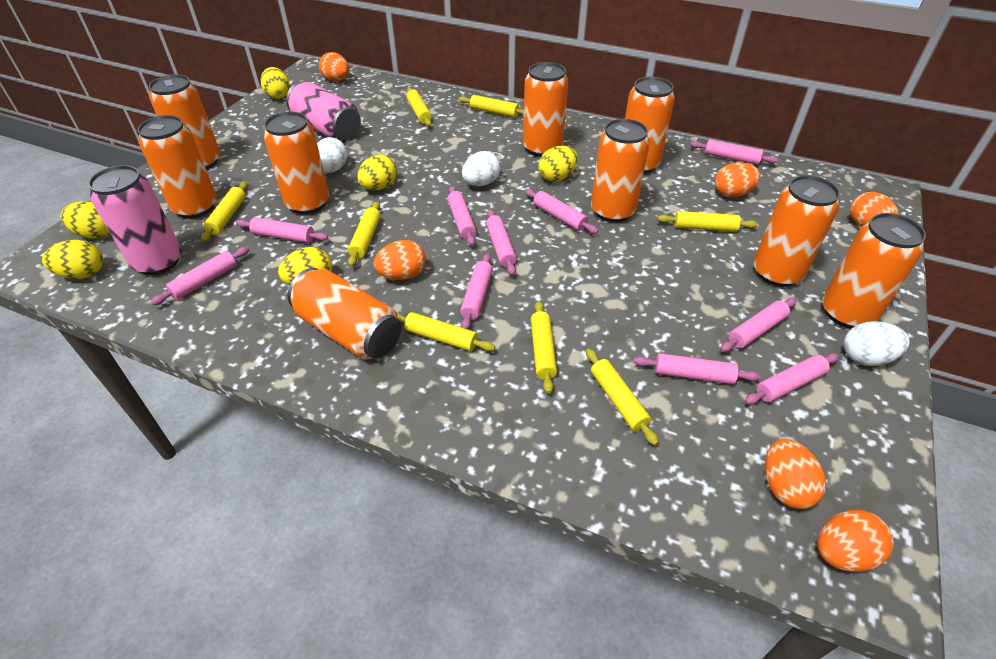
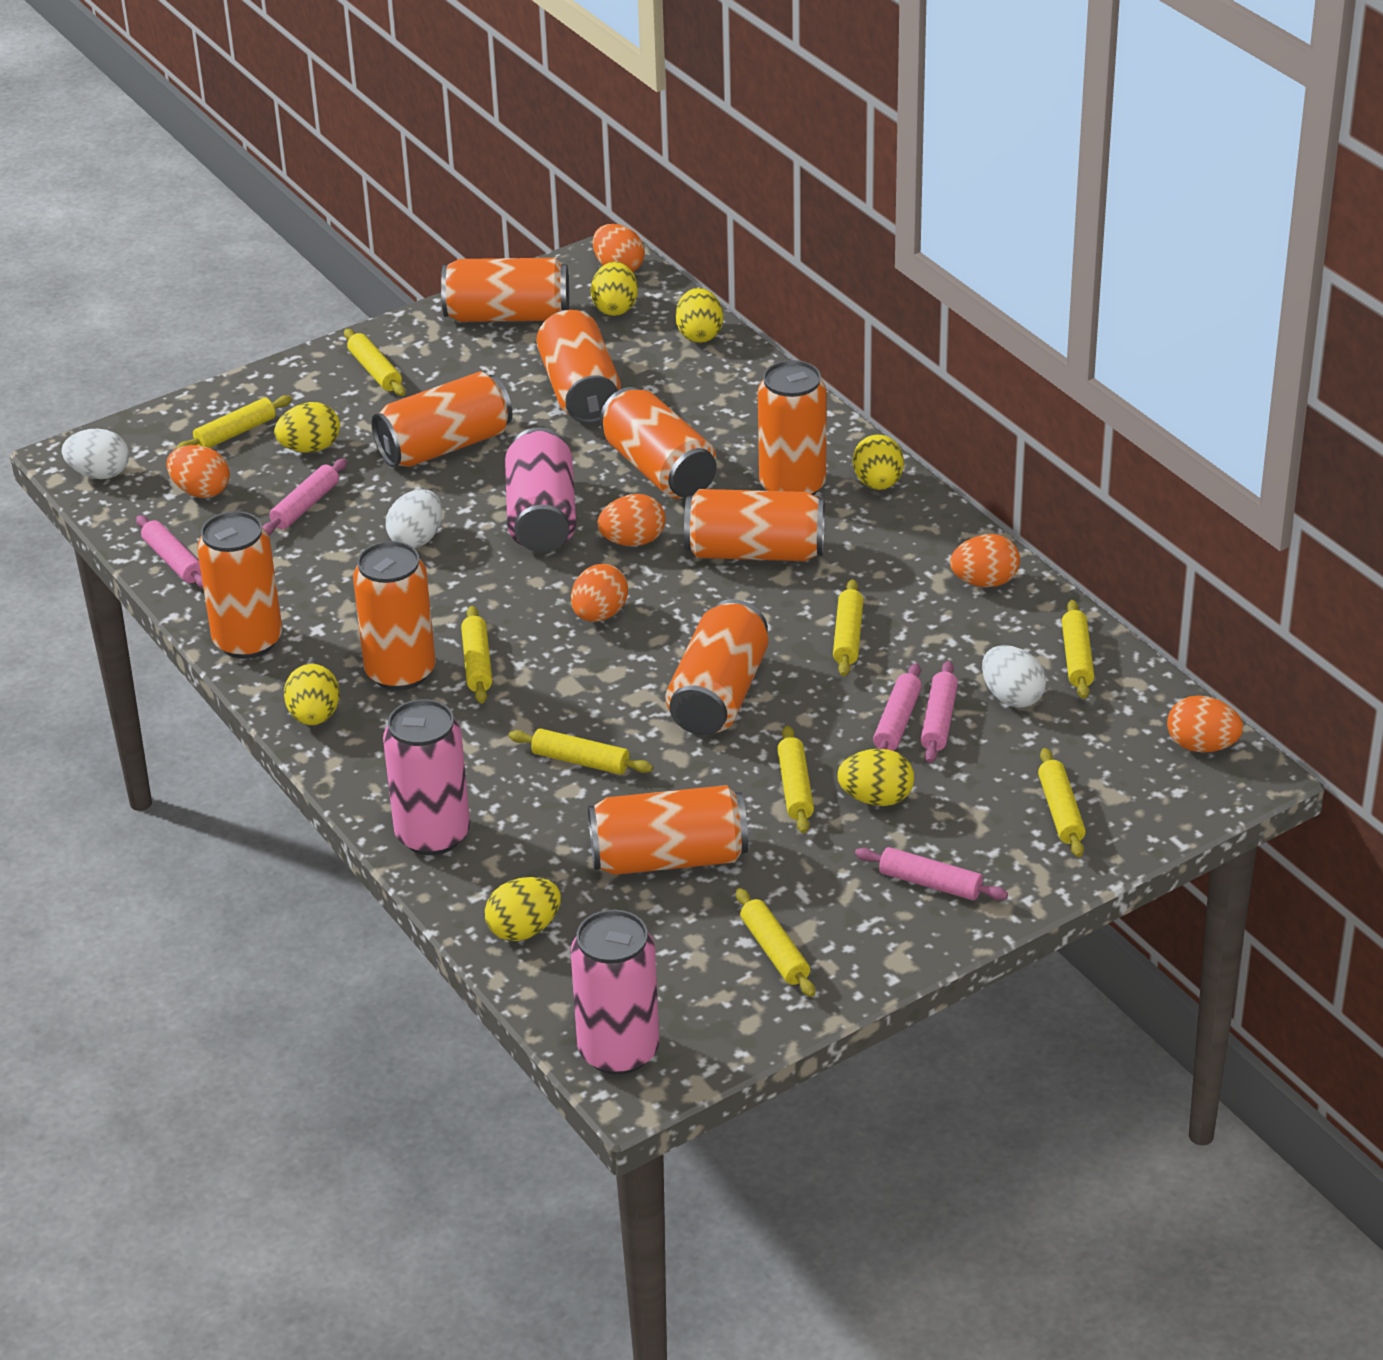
orange can: 9 -> 10
pink can: 2 -> 3
pink rolling pin: 10 -> 5
yellow egg: 6 -> 7
yellow rolling pin: 8 -> 9

